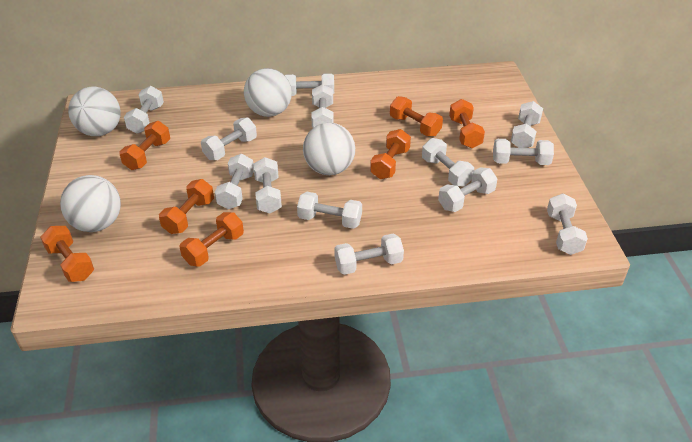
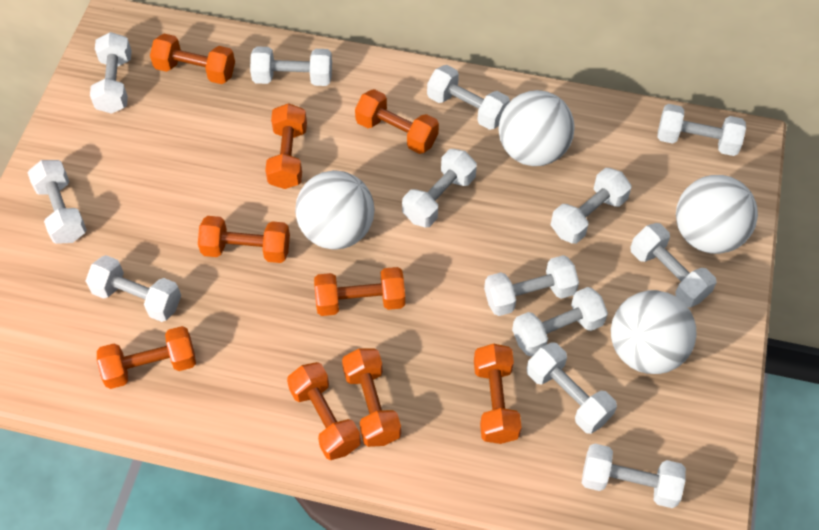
orange dumbbell: 7 -> 9

